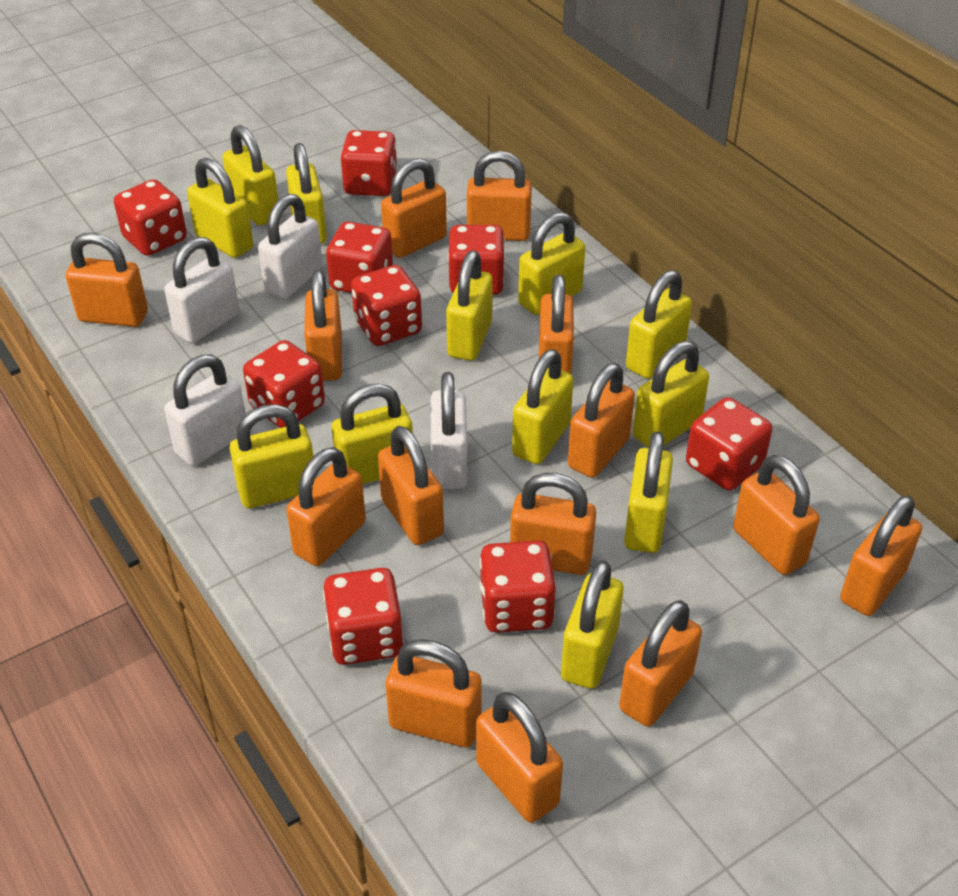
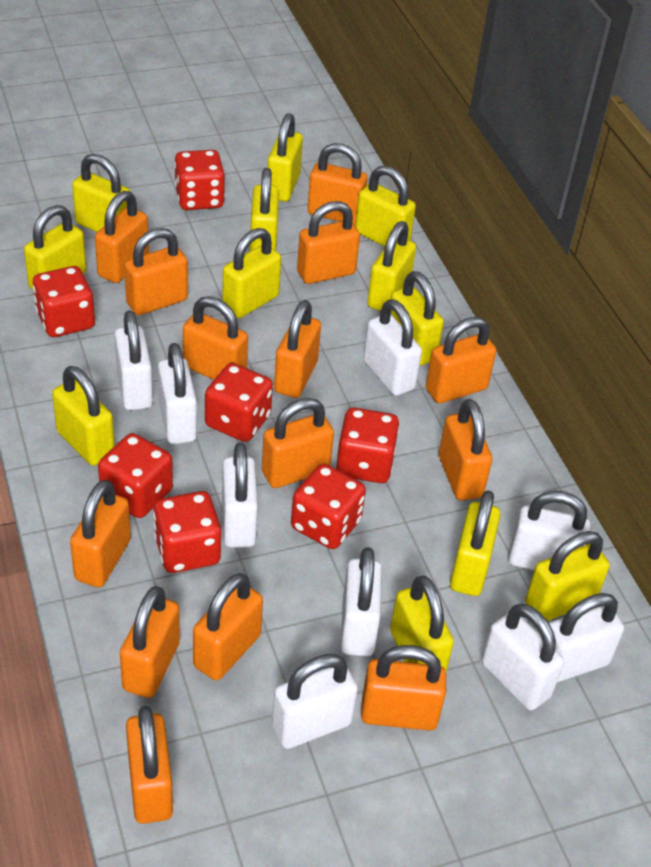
red dice: 9 -> 7
white padlock: 4 -> 9

